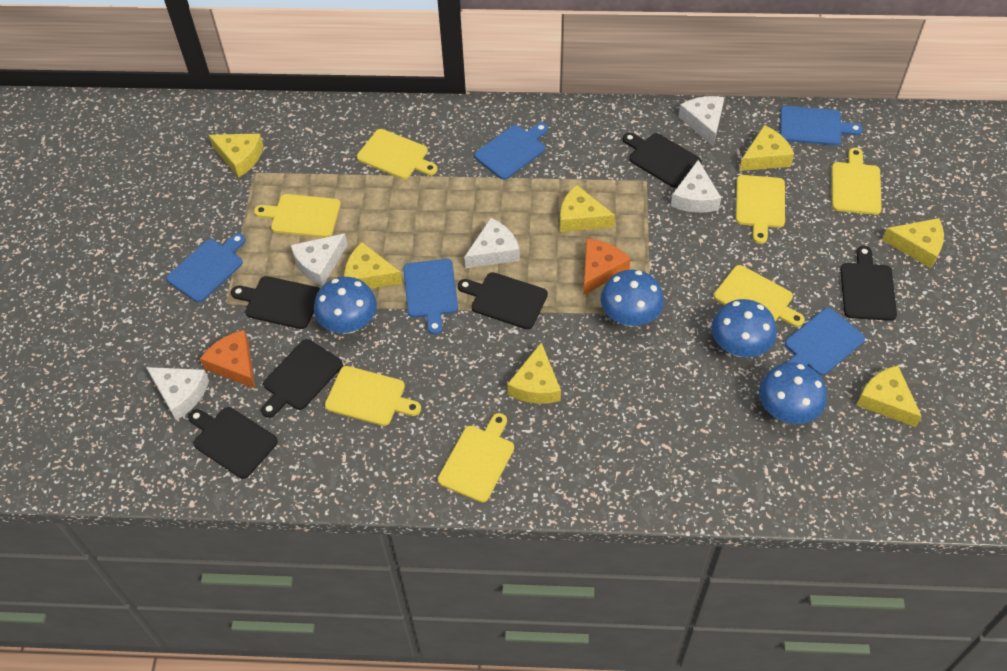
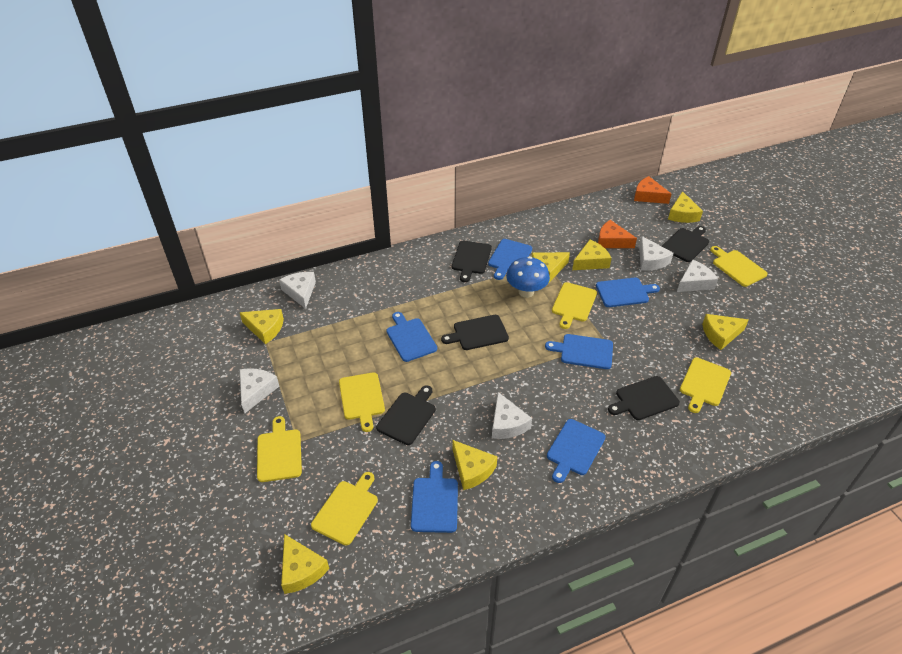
black cutting board: 6 -> 5
blue cutting board: 5 -> 6
blue mushroom: 4 -> 1
yellow cutting board: 7 -> 6

